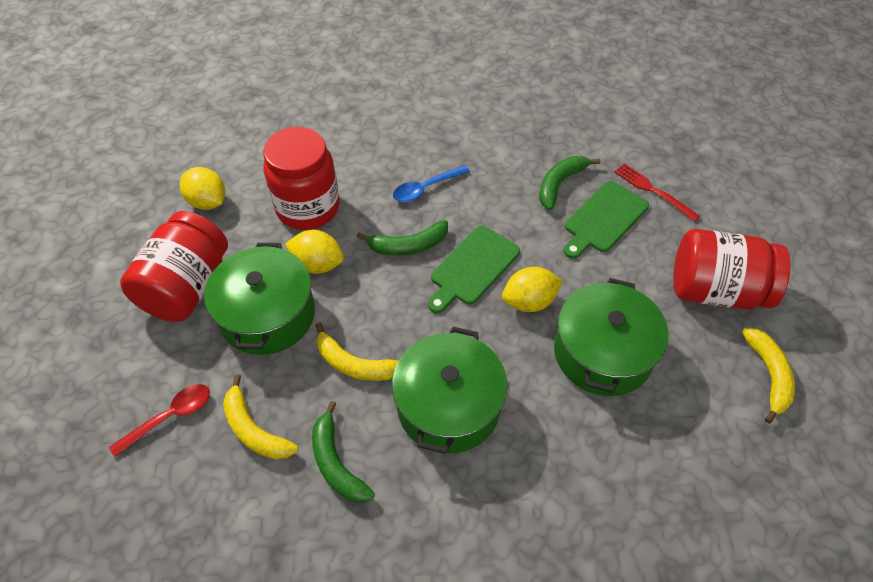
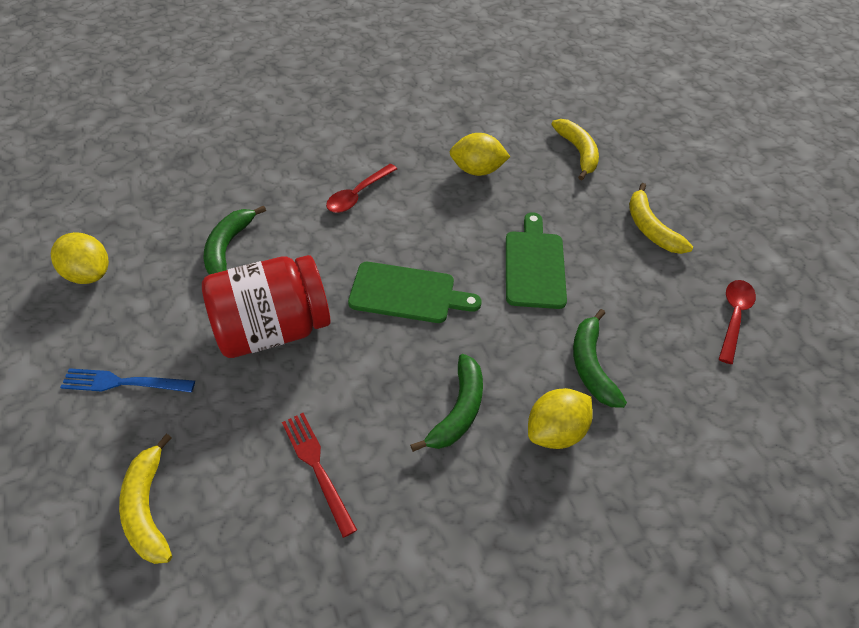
blue fork: 0 -> 1
blue spoon: 1 -> 0
green pot: 3 -> 0
red jar: 3 -> 1
red spoon: 1 -> 2

